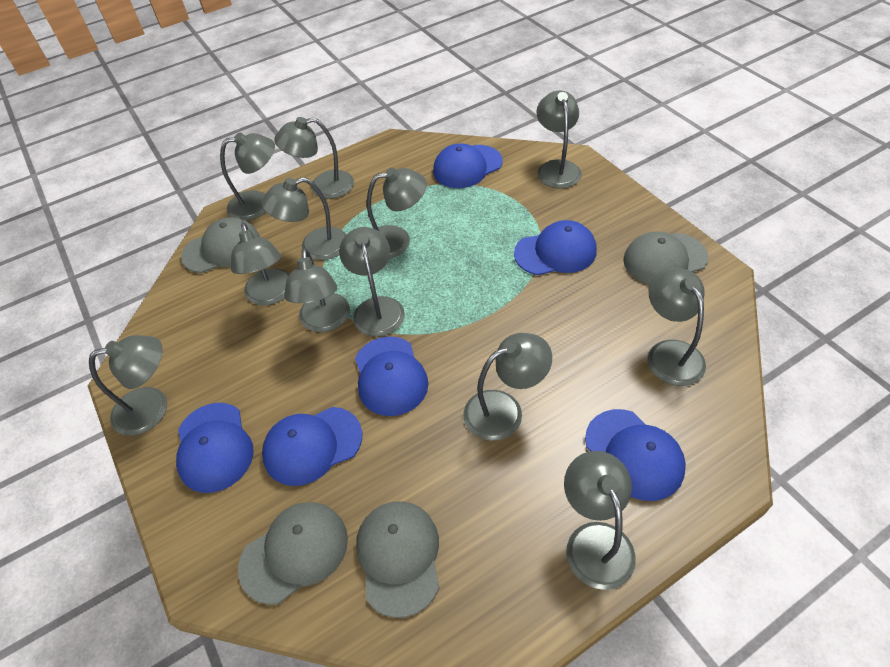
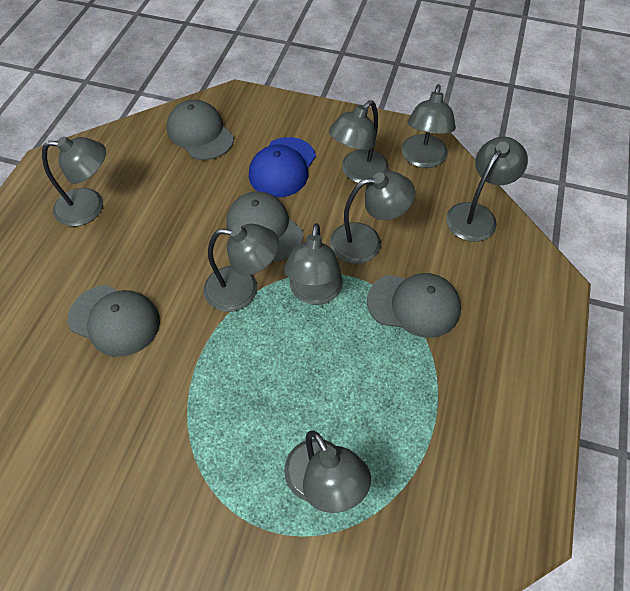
blue cap: 6 -> 1
grey lamp: 12 -> 8

